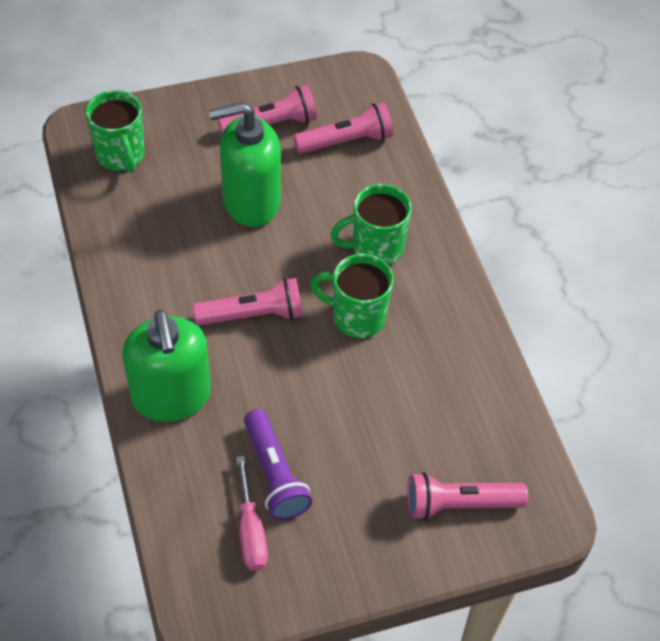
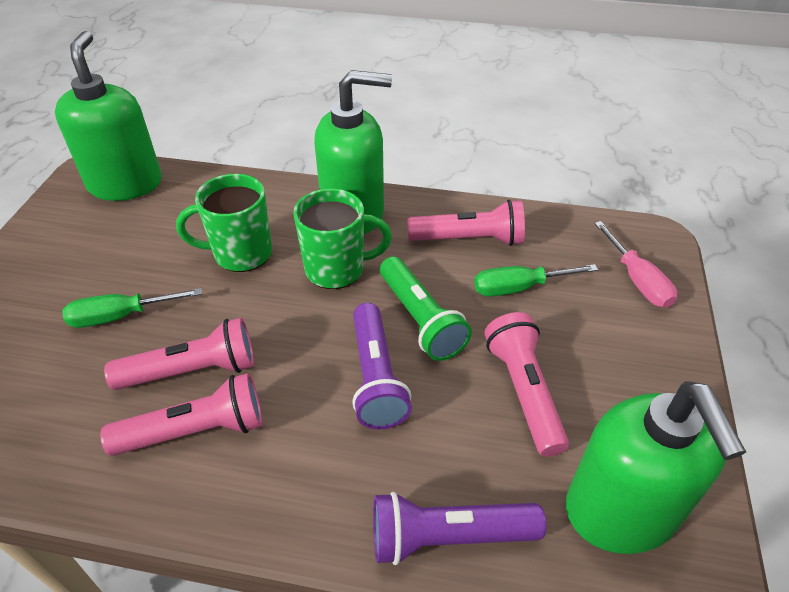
green flashlight: 0 -> 1
green mug: 3 -> 2
green screwdriver: 0 -> 2
green soap dispenser: 2 -> 3
purple flashlight: 1 -> 2

